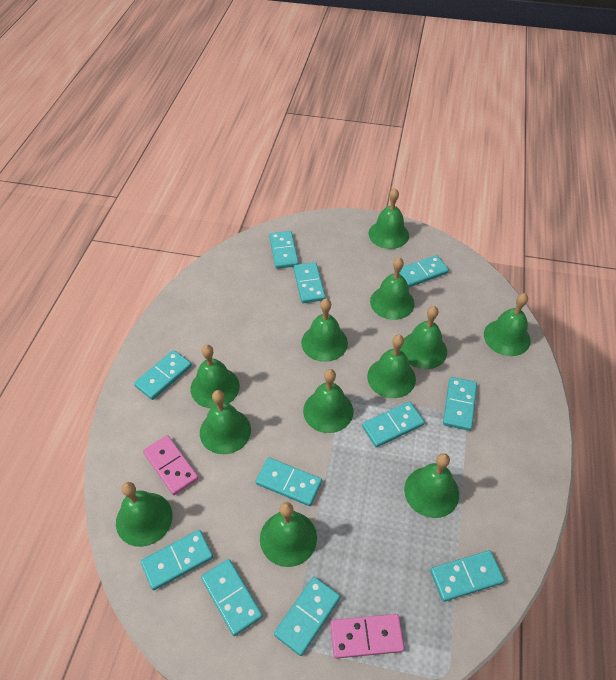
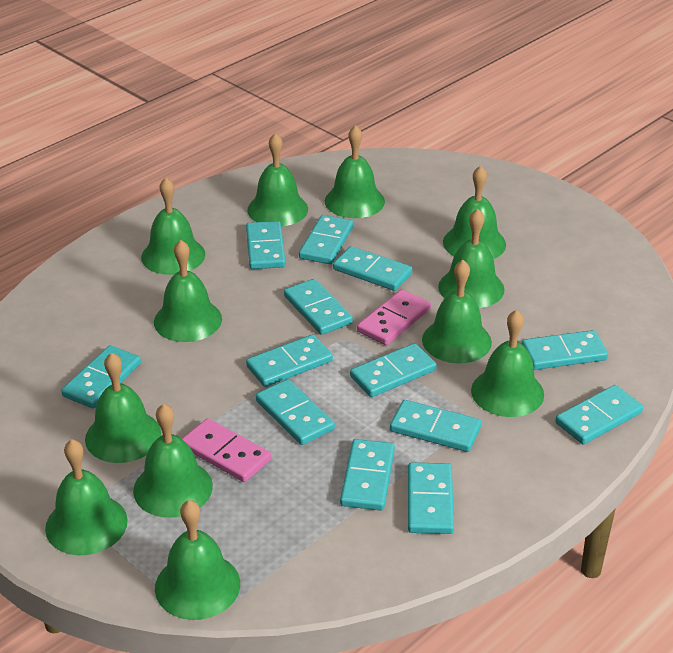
turquoise domino: 11 -> 13

